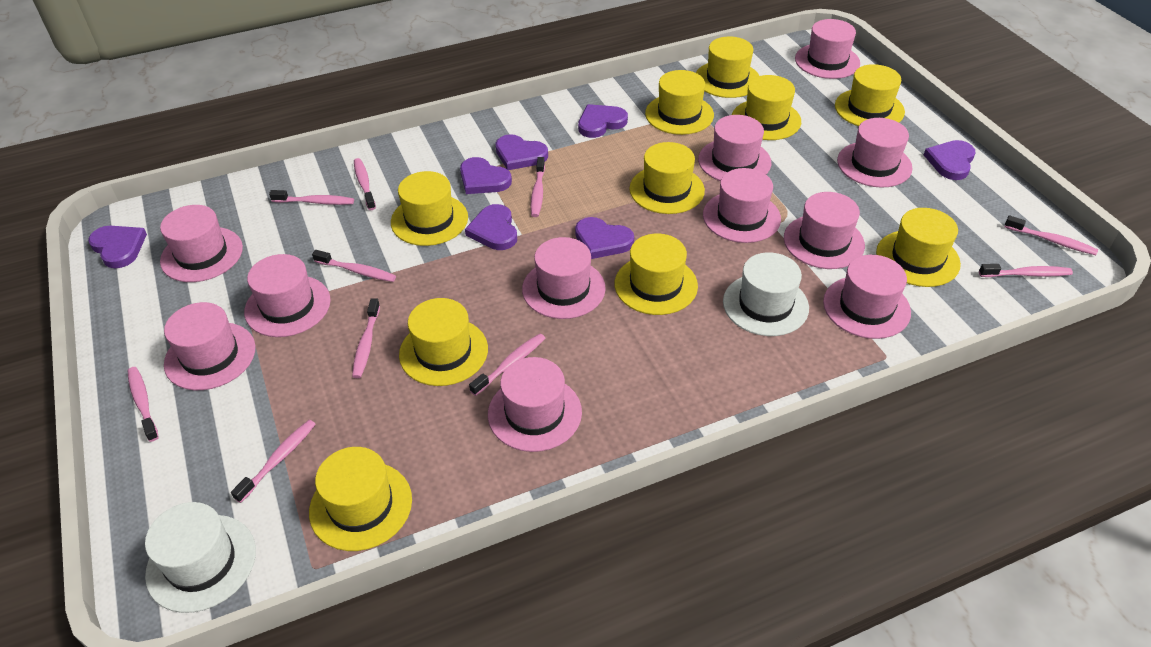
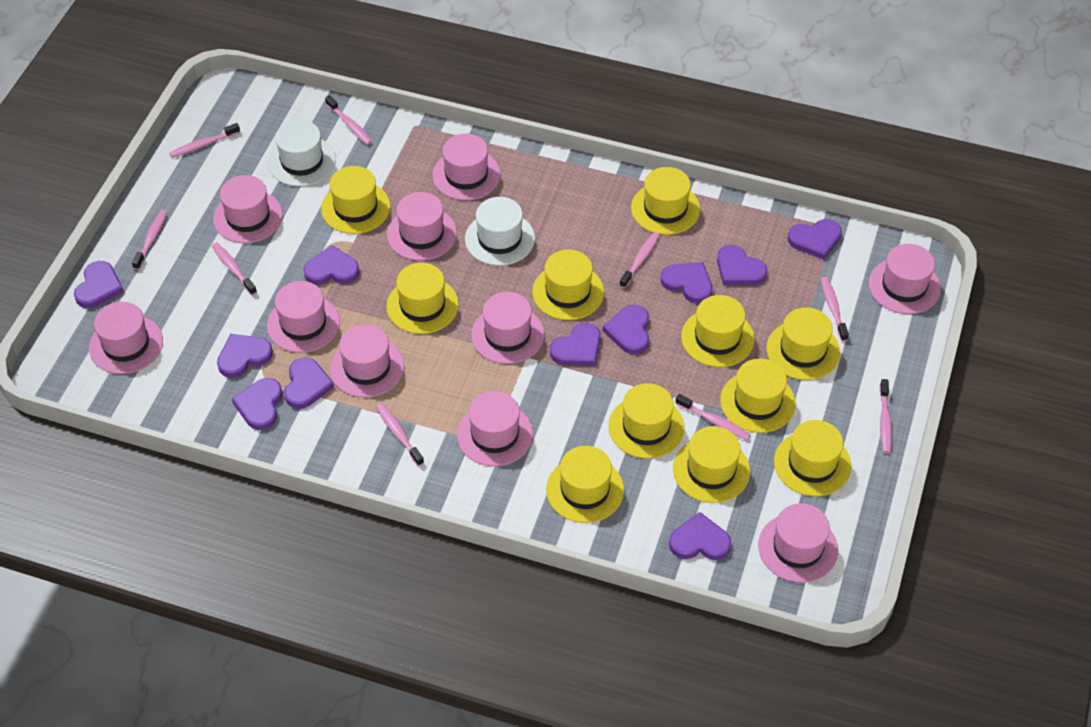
pink hat: 11 -> 10
pink toothbrush: 10 -> 9
purple heart: 7 -> 11
yellow hat: 10 -> 11

